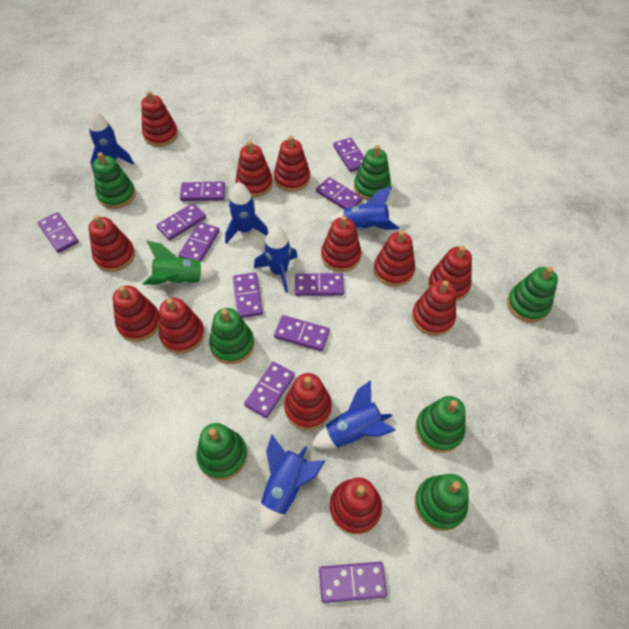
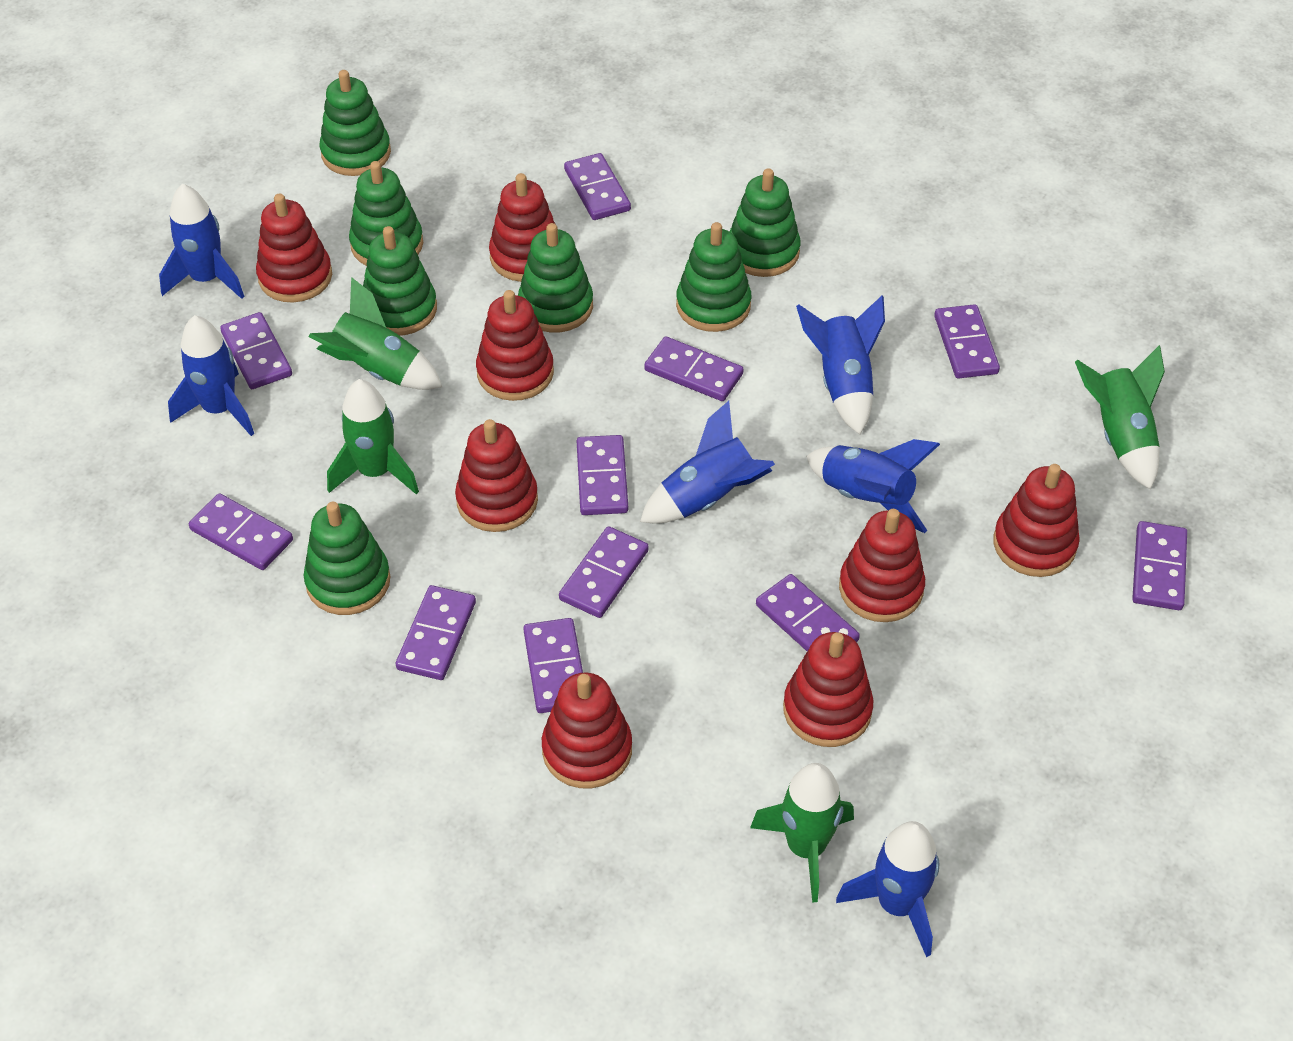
green rocket: 1 -> 4
red stacking toy: 12 -> 8

